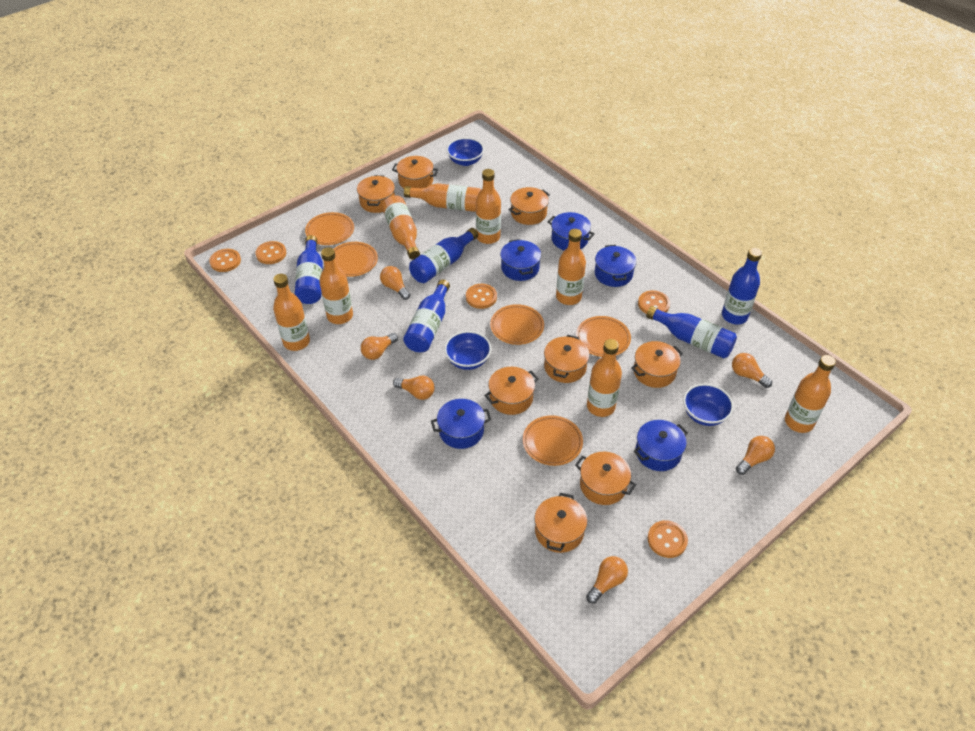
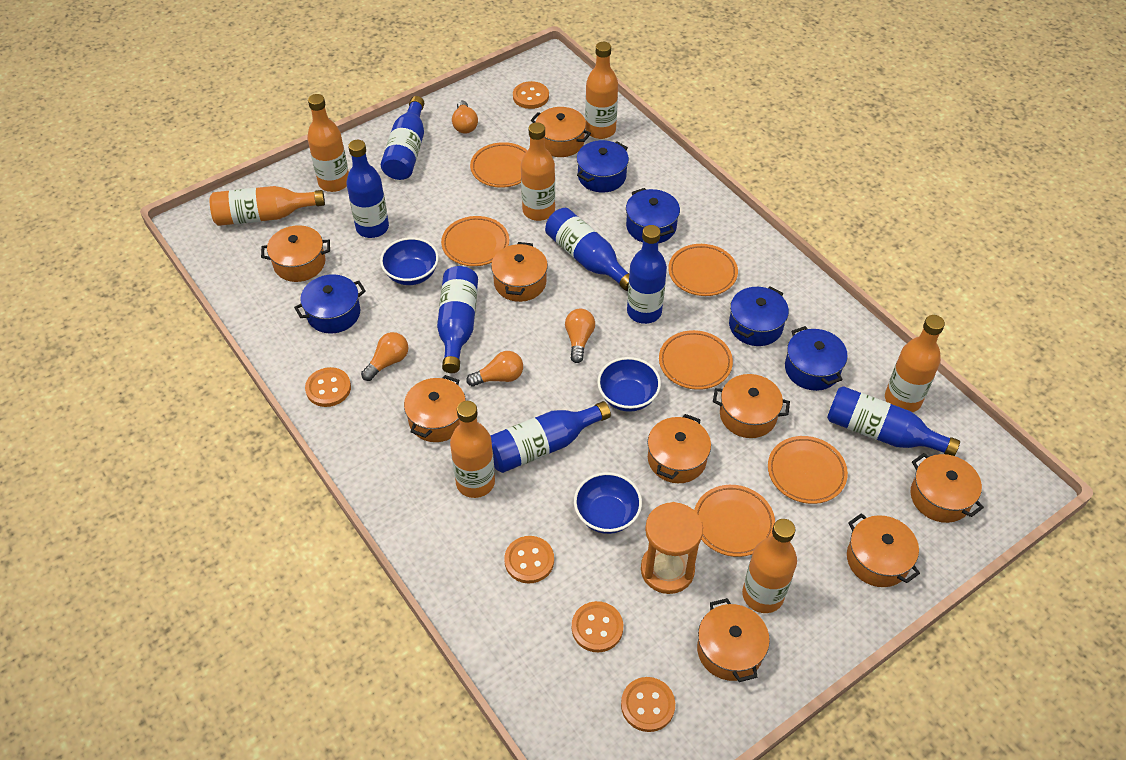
blue bottle: 5 -> 7
orange bottle: 8 -> 7
orange hourglass: 0 -> 1
orange light bulb: 6 -> 4
orange plate: 5 -> 6
orange pot: 8 -> 9

